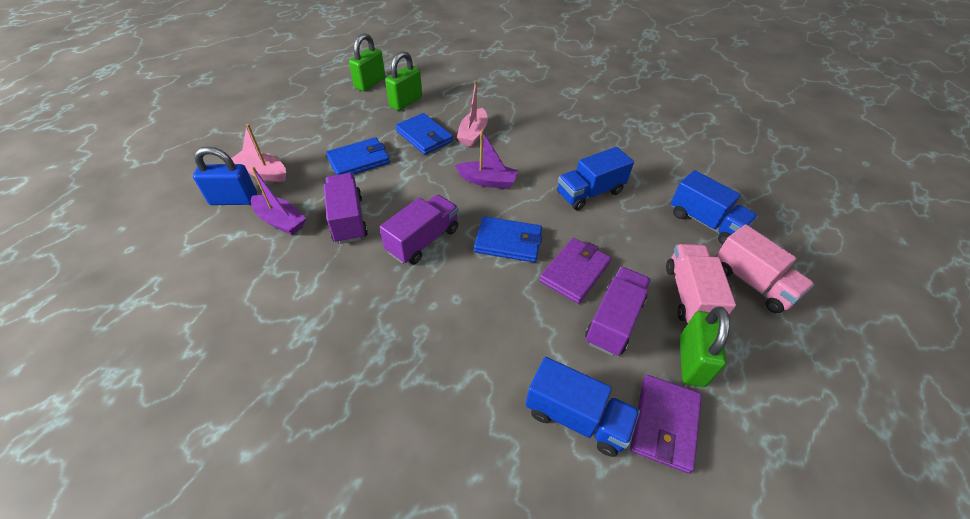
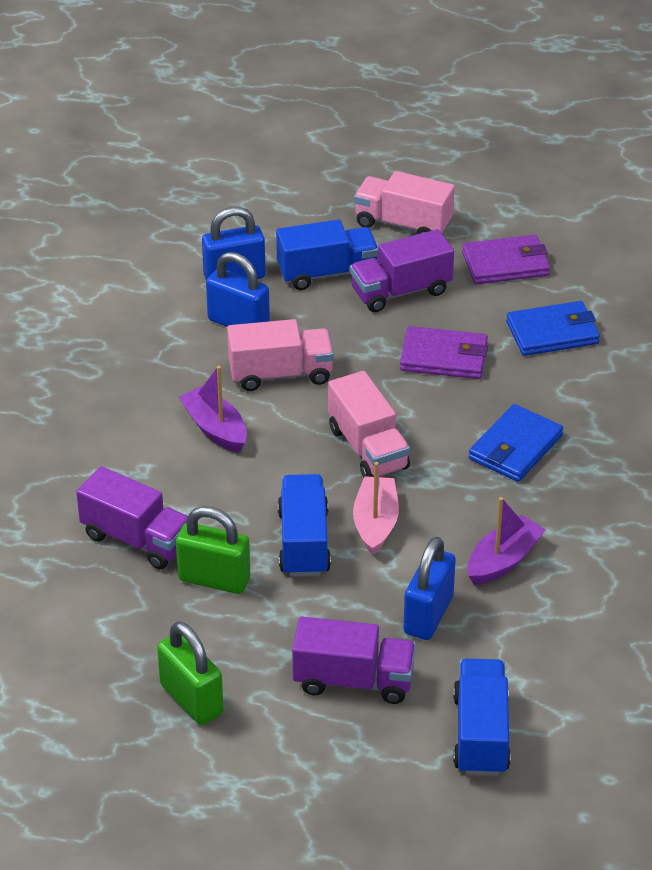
blue padlock: 1 -> 3
blue wallet: 3 -> 2
green padlock: 3 -> 2
pink boat: 2 -> 1
pink truck: 2 -> 3

